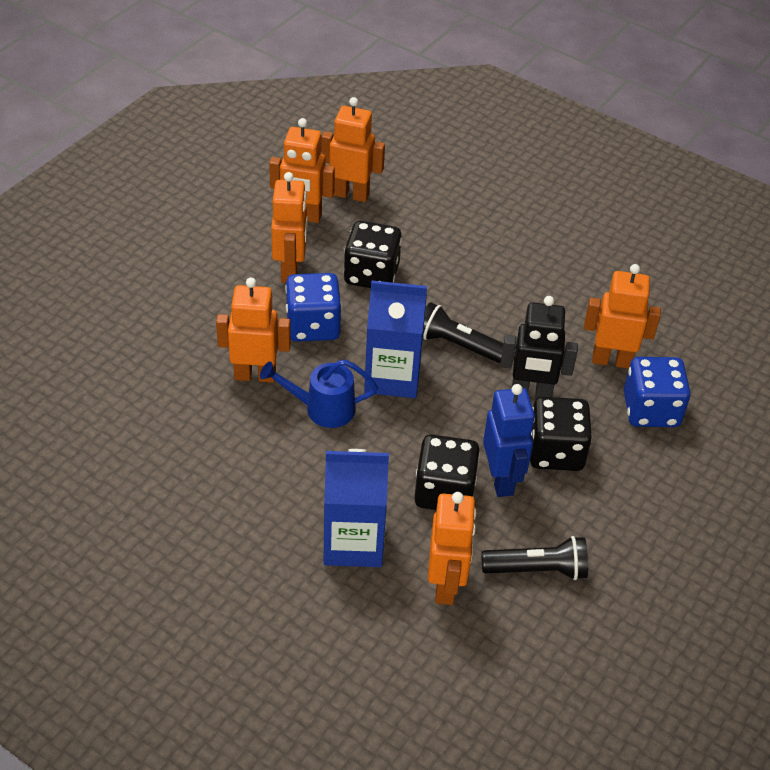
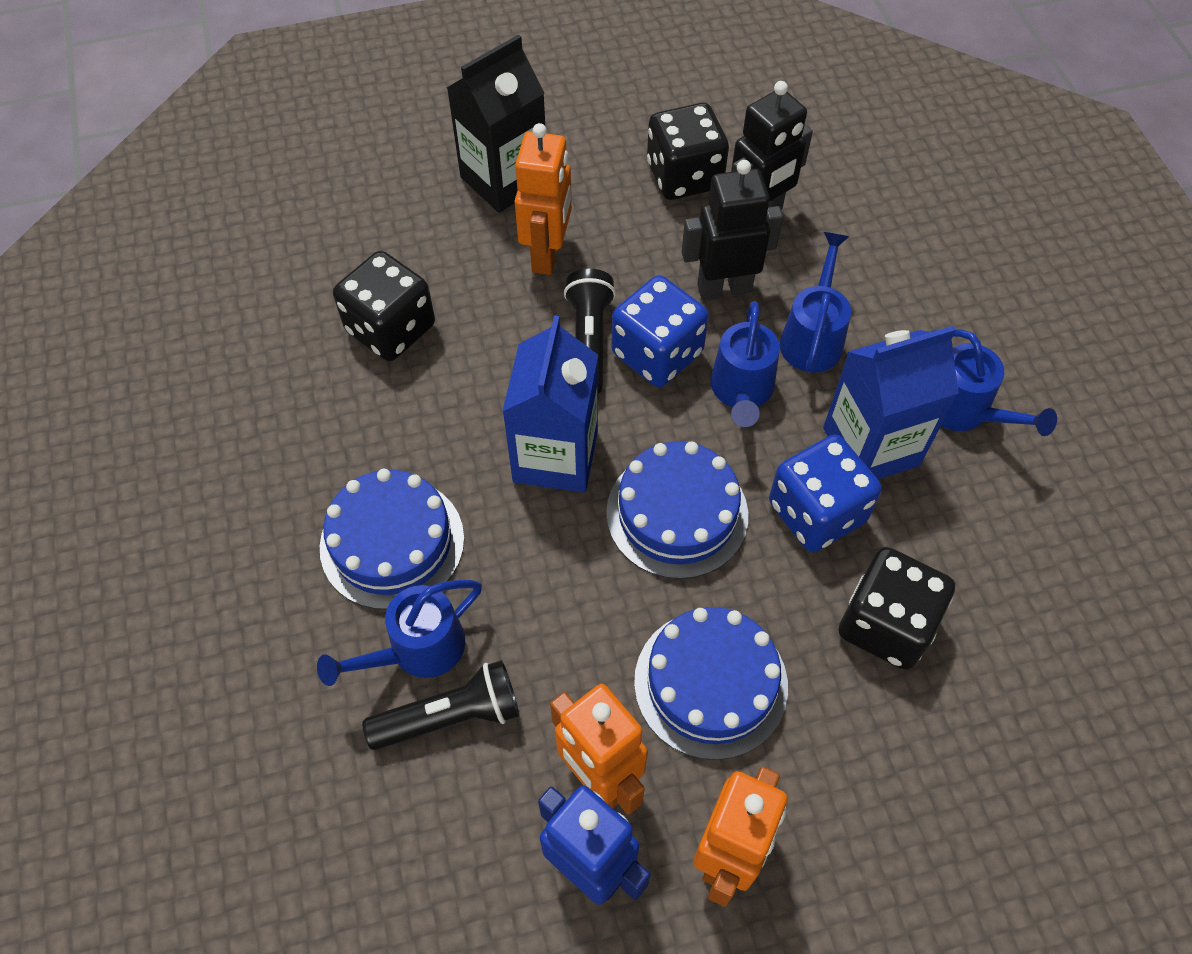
black carton: 0 -> 1
black robot: 1 -> 2
blue cake: 0 -> 3
blue watering can: 1 -> 4
orange robot: 6 -> 3

